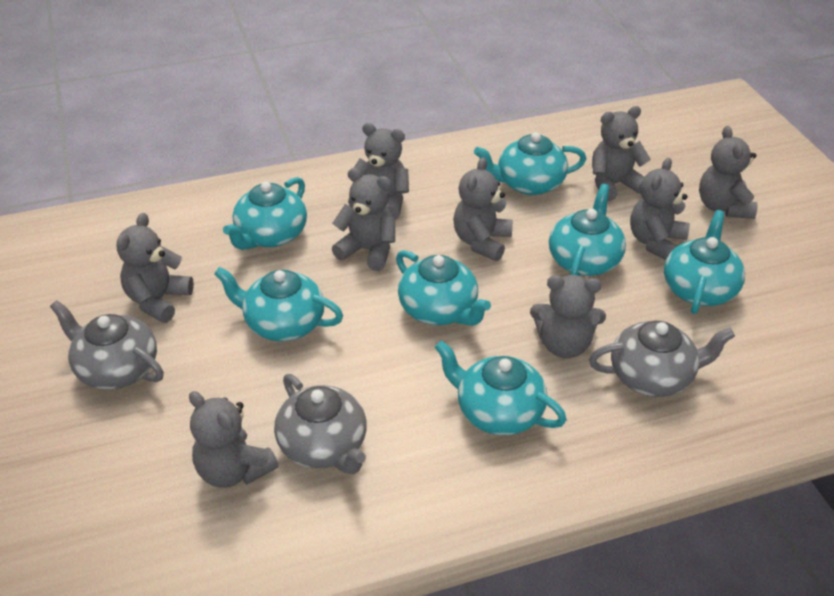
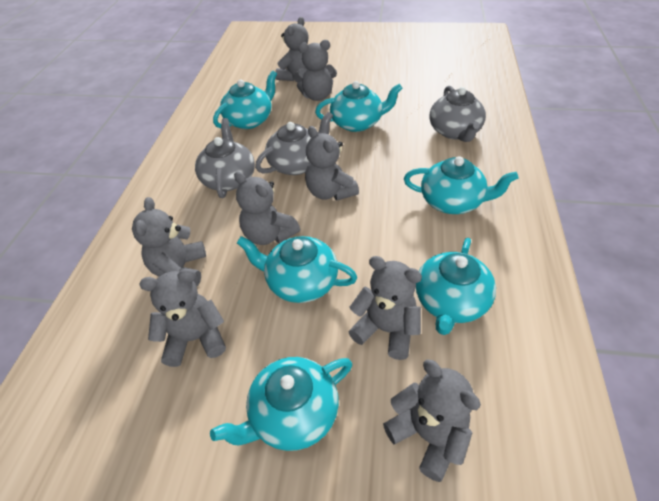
grey teddy bear: 9 -> 8
turquoise teapot: 7 -> 6

